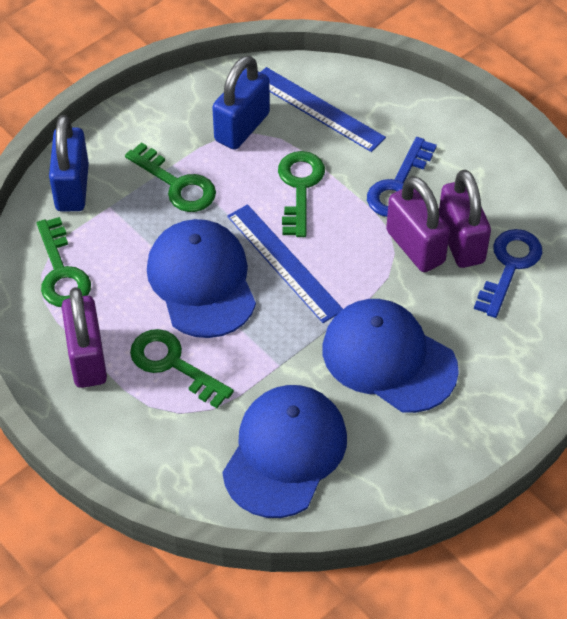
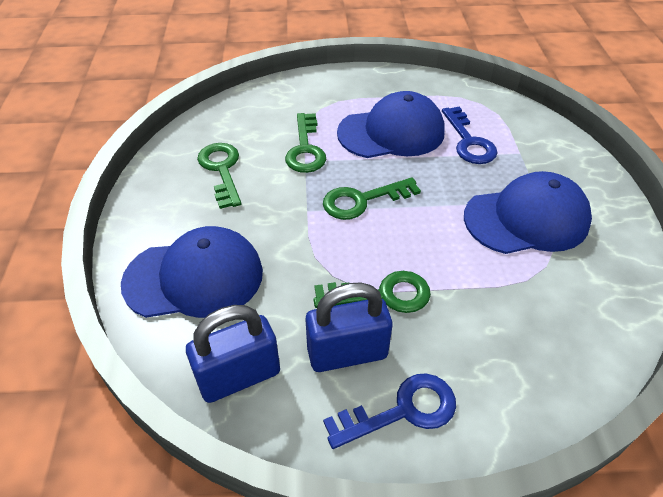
blue ruler: 2 -> 0
purple padlock: 3 -> 0

